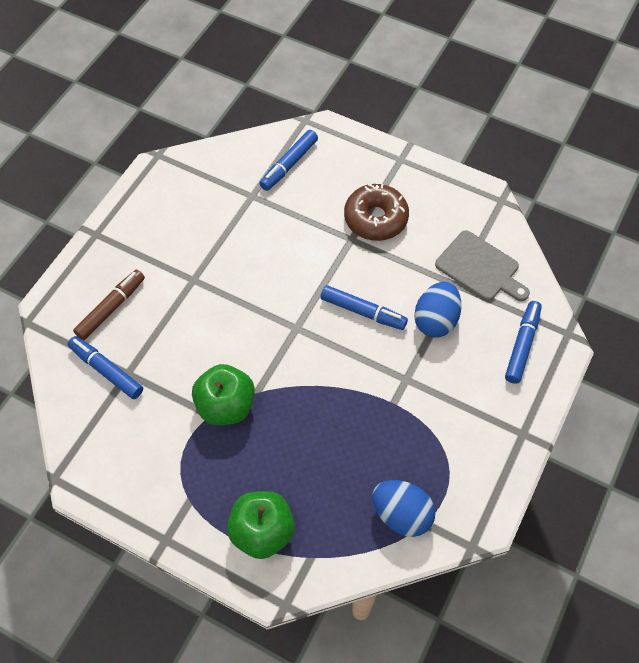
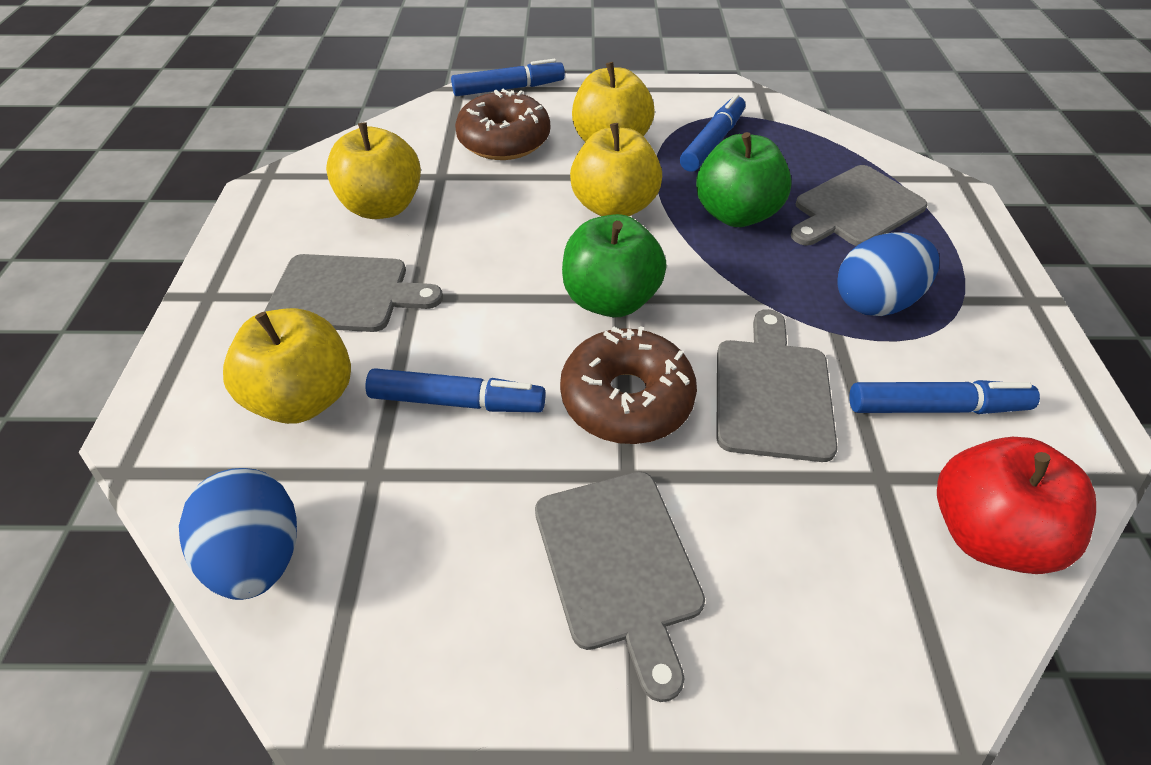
brown donut: 1 -> 2
brown marker: 1 -> 0
grey cutting board: 1 -> 4
red apple: 0 -> 1
yellow apple: 0 -> 4

